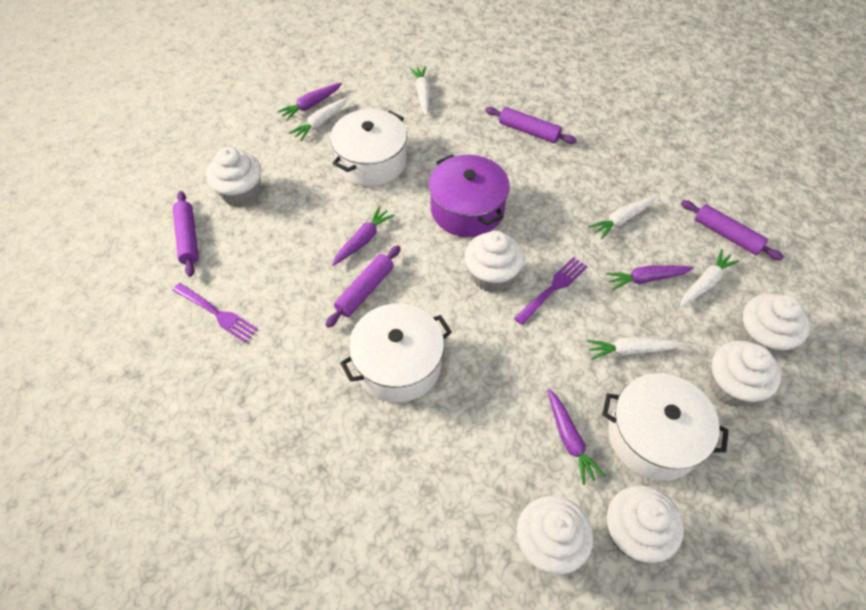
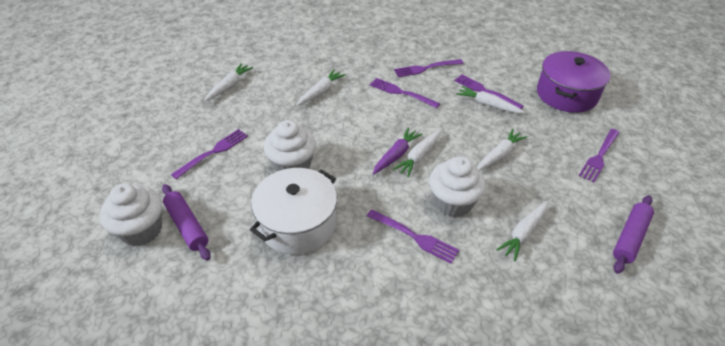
purple carrot: 4 -> 1
purple fork: 2 -> 6
purple rolling pin: 4 -> 2
white carrot: 5 -> 6
white cupcake: 6 -> 3
white pot: 3 -> 1

